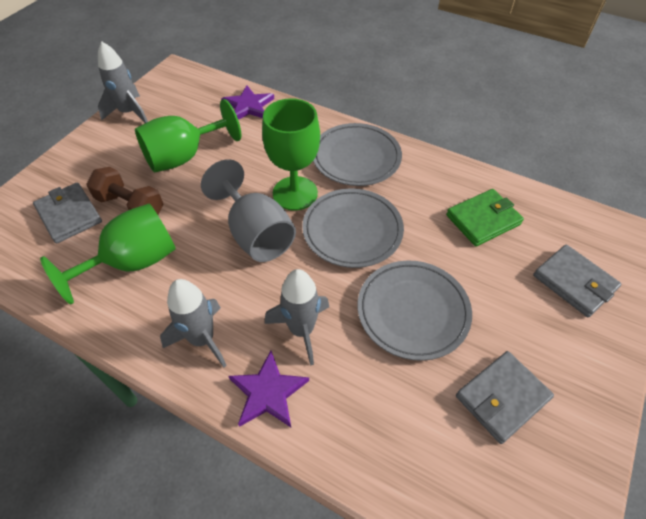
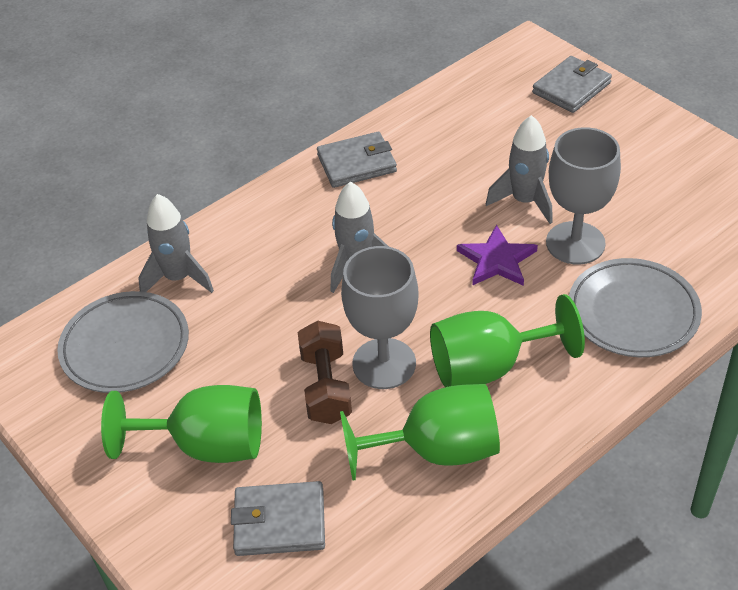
green wallet: 1 -> 0
grey goblet: 1 -> 2
grey plate: 3 -> 2
purple star: 2 -> 1

